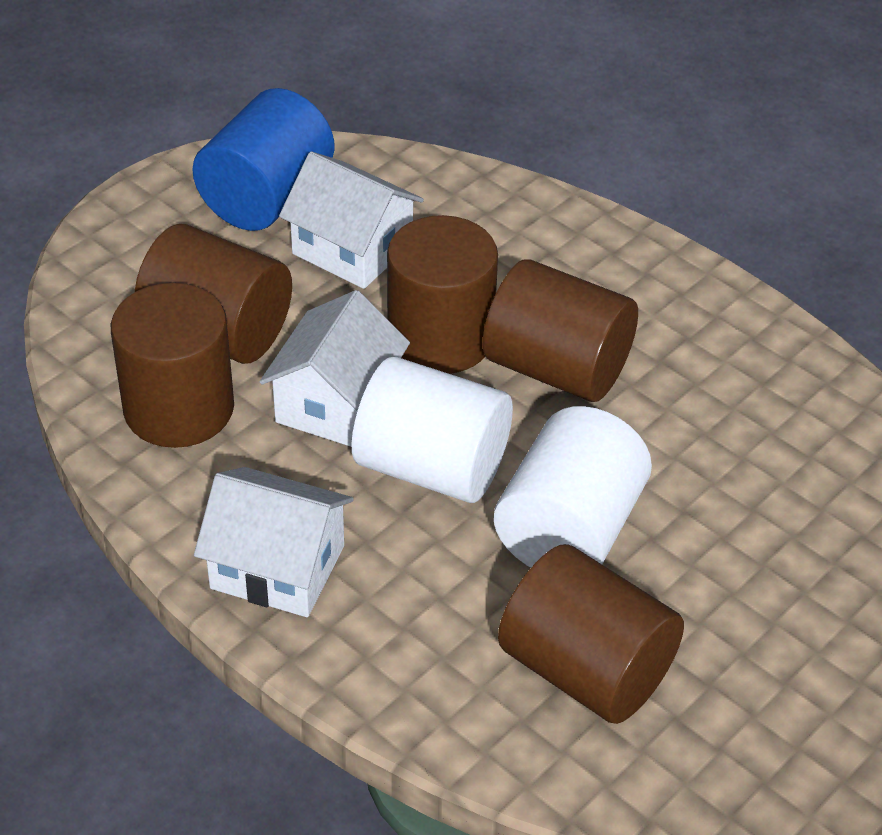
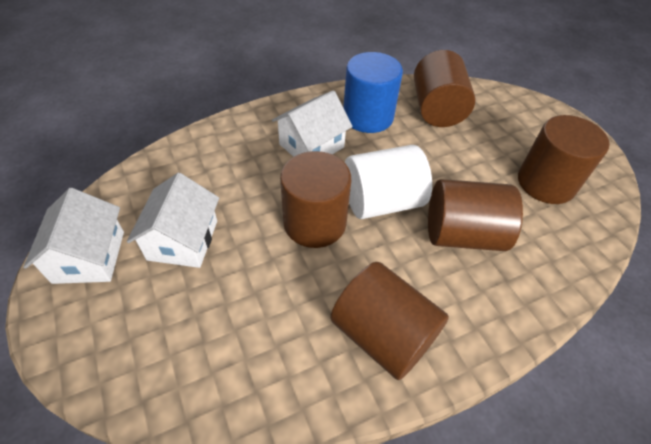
white cylinder: 2 -> 1

